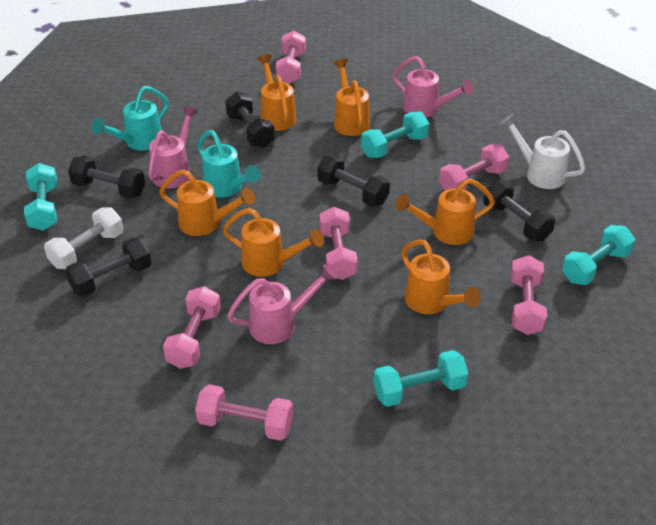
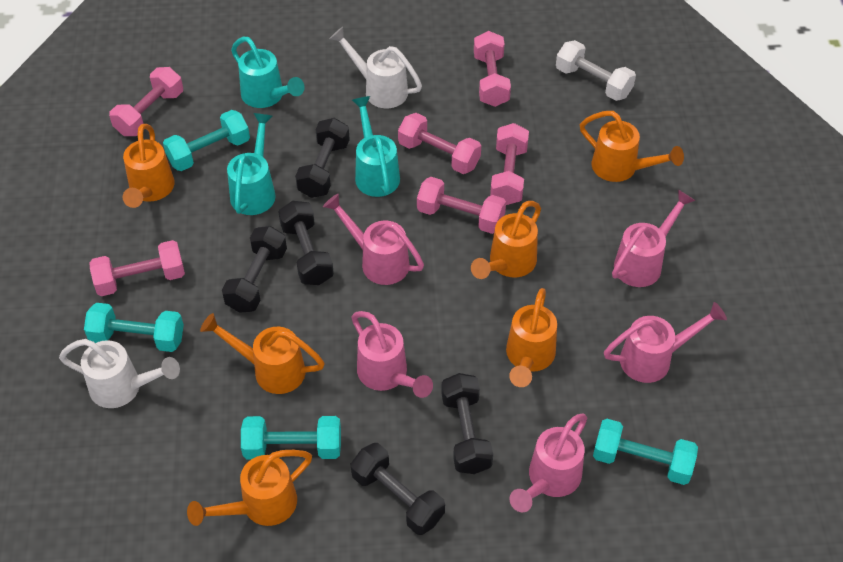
pink watering can: 3 -> 5
turquoise watering can: 2 -> 3
white watering can: 1 -> 2

